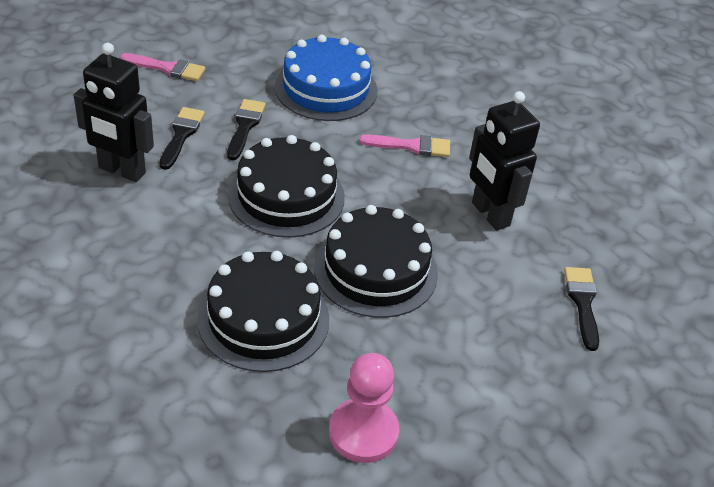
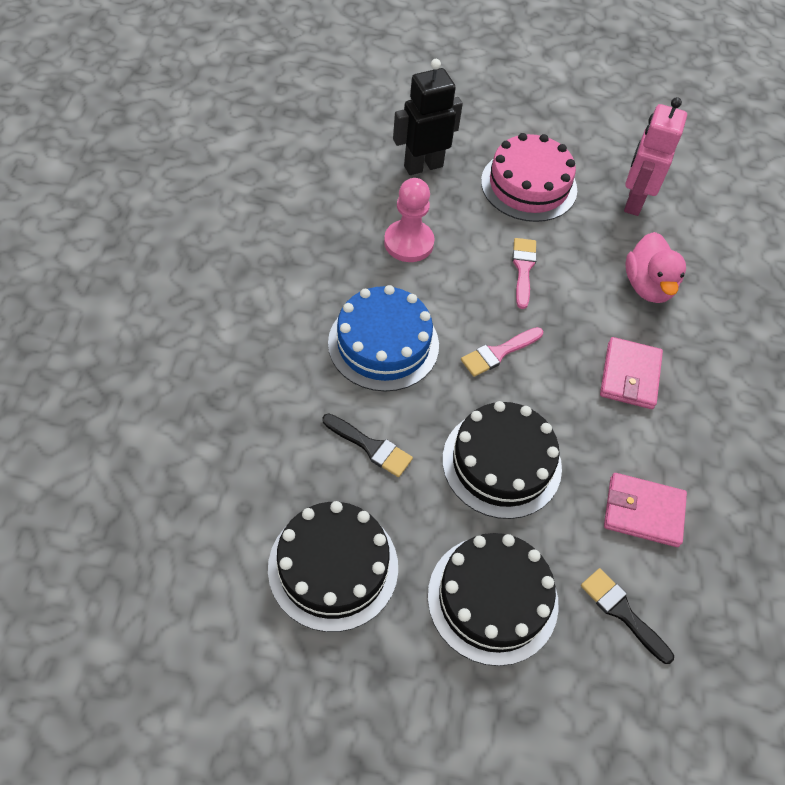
black brush: 3 -> 2
black robot: 2 -> 1
pink cake: 0 -> 1
pink duck: 0 -> 1
pink robot: 0 -> 1
pink wallet: 0 -> 2

